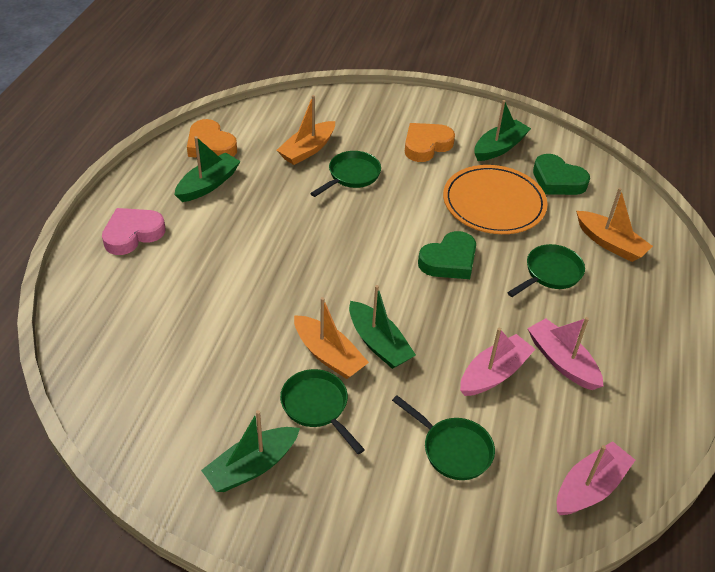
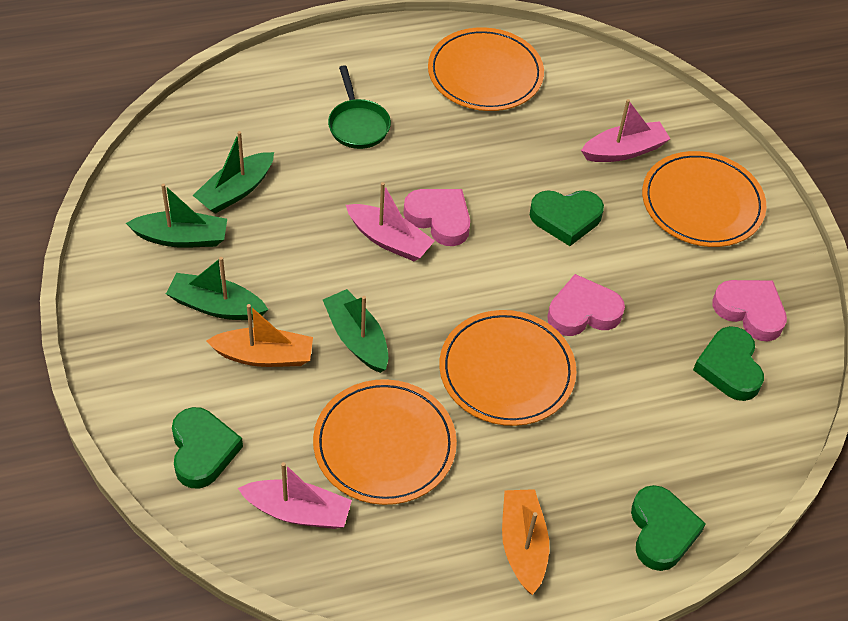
green heart: 2 -> 4
green pan: 4 -> 1
orange boat: 3 -> 2
orange heart: 2 -> 0
orange plate: 1 -> 4
pink heart: 1 -> 3

